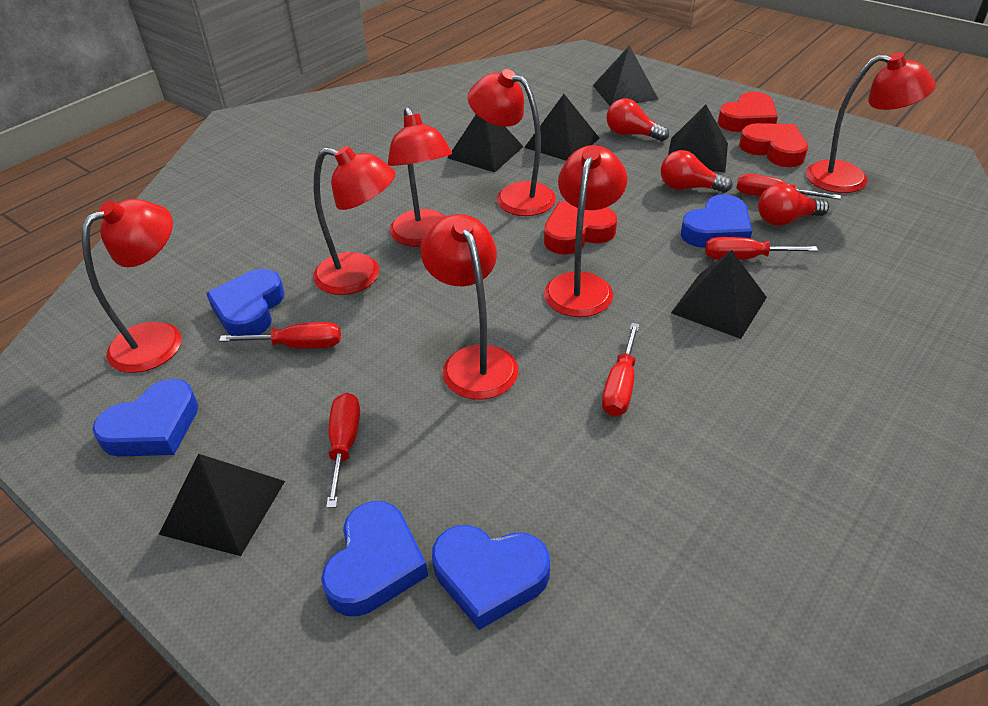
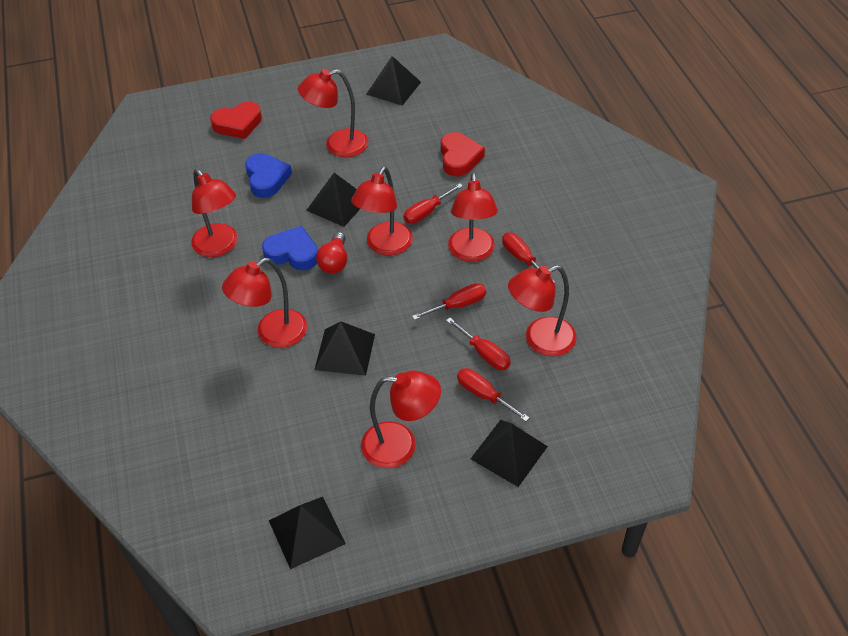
black pyramid: 6 -> 5
blue heart: 5 -> 2
red heart: 3 -> 2
red light bulb: 3 -> 1

